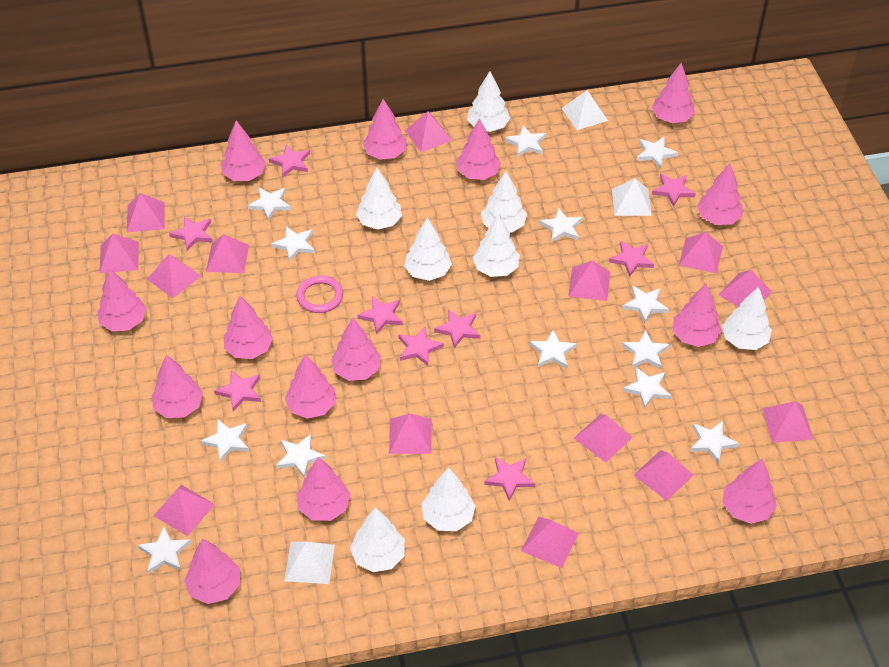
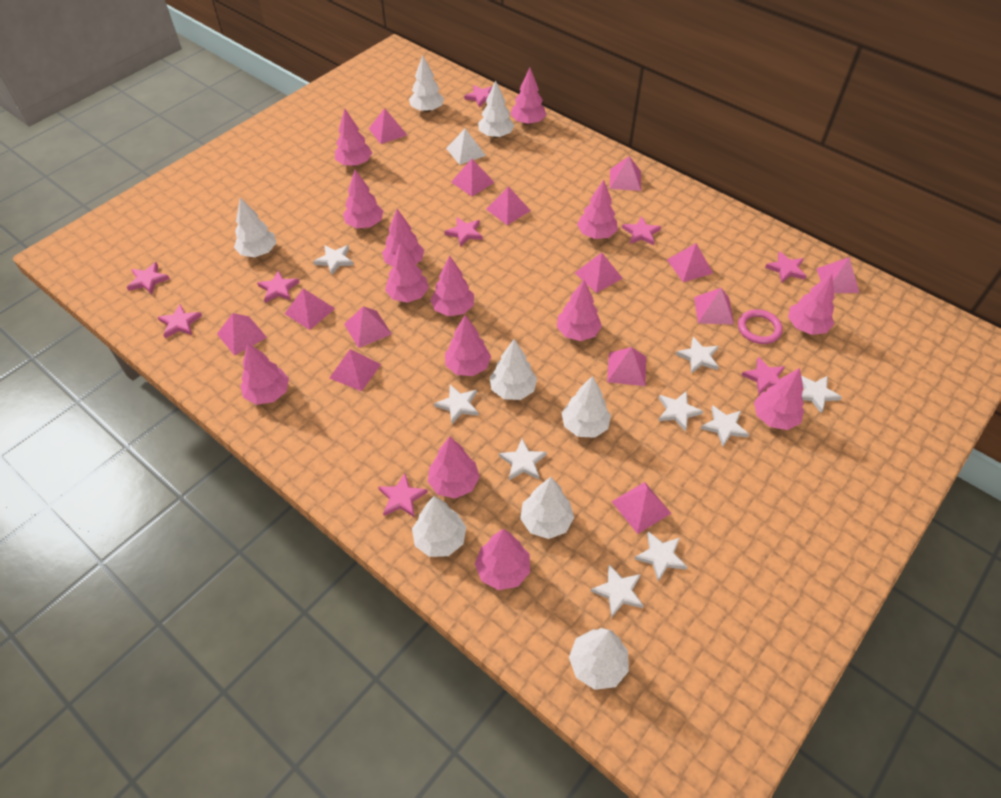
white pyramid: 3 -> 1
white star: 13 -> 9

